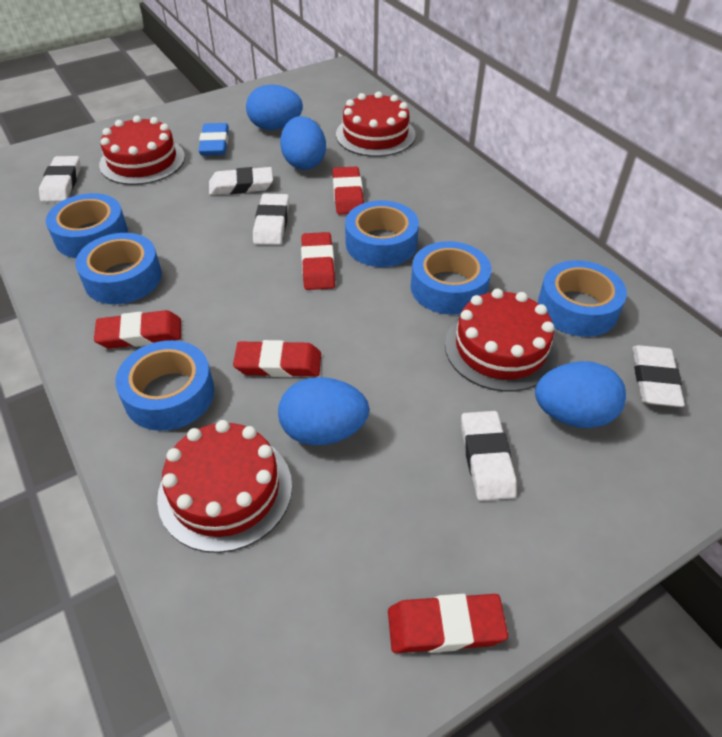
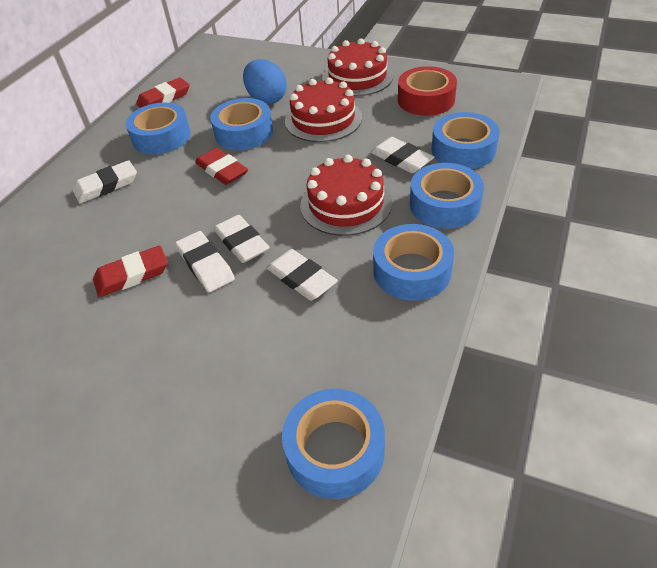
blue egg: 4 -> 1
blue eraser: 1 -> 0
red cake: 4 -> 3
red eraser: 5 -> 3
red tape: 0 -> 1

